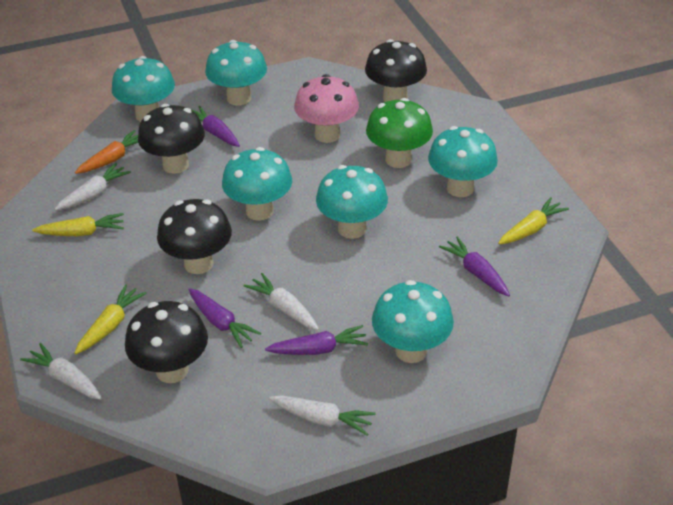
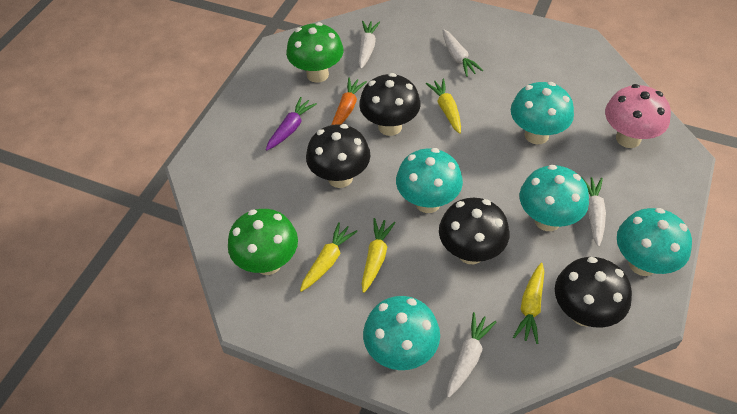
green mushroom: 1 -> 2
purple carrot: 4 -> 1
turquoise mushroom: 6 -> 5
yellow carrot: 3 -> 4

